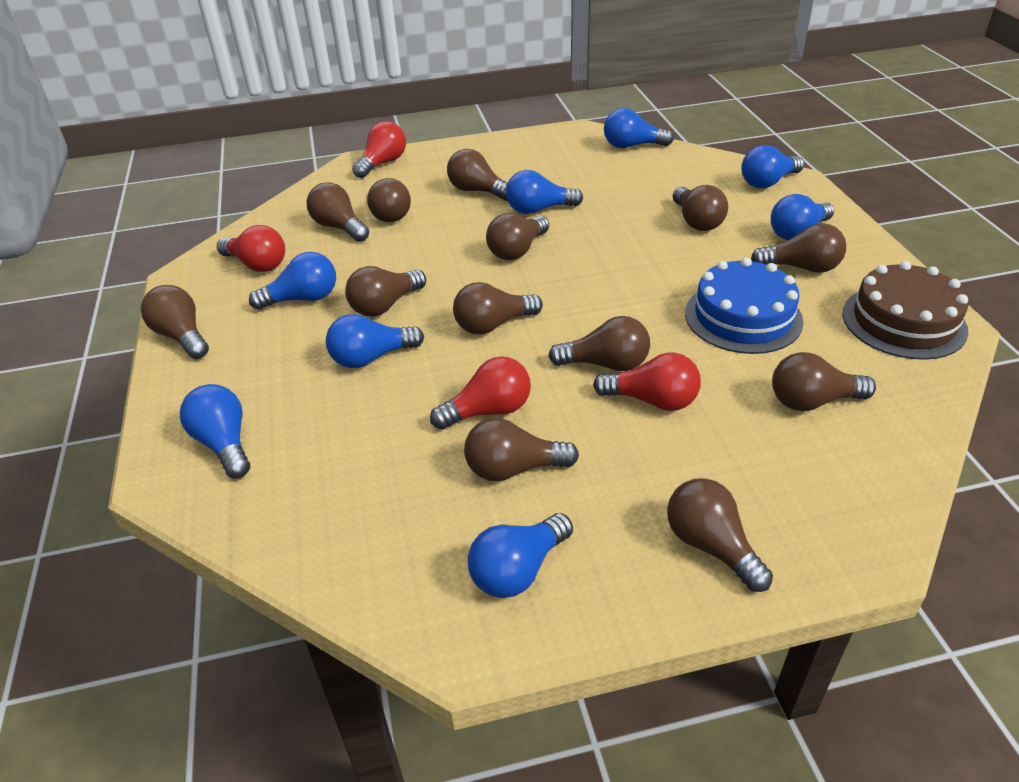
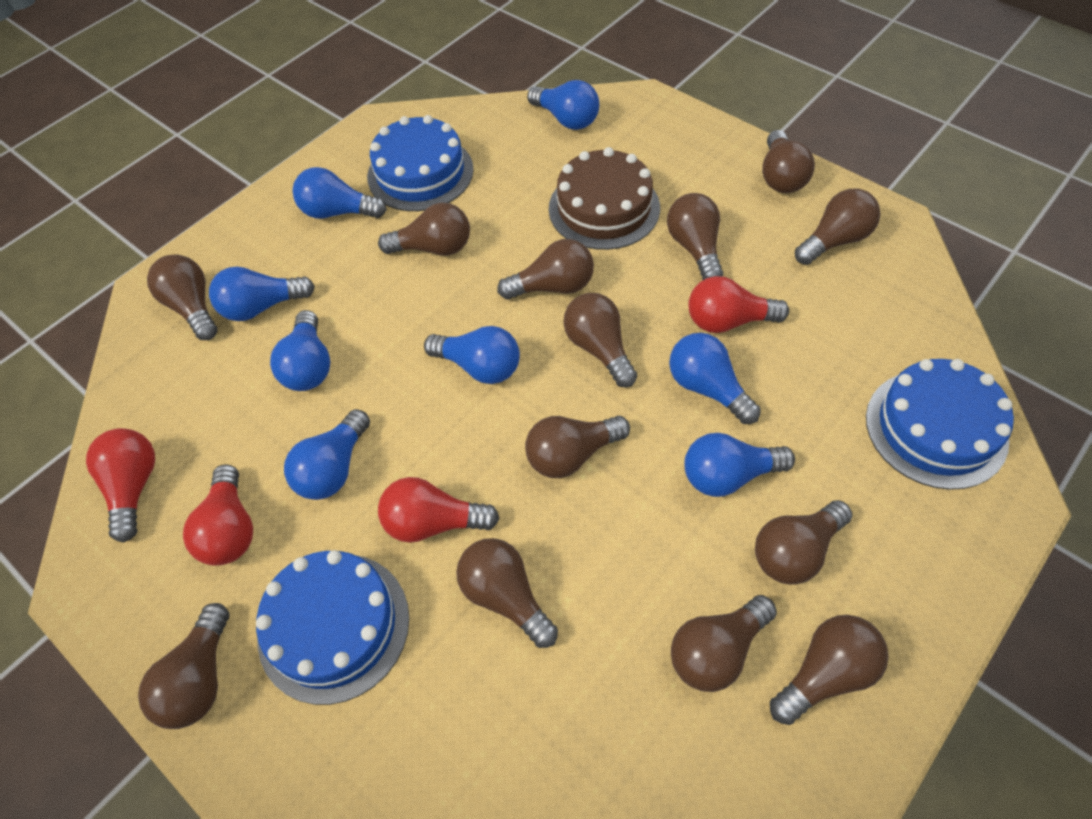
blue cake: 1 -> 3

